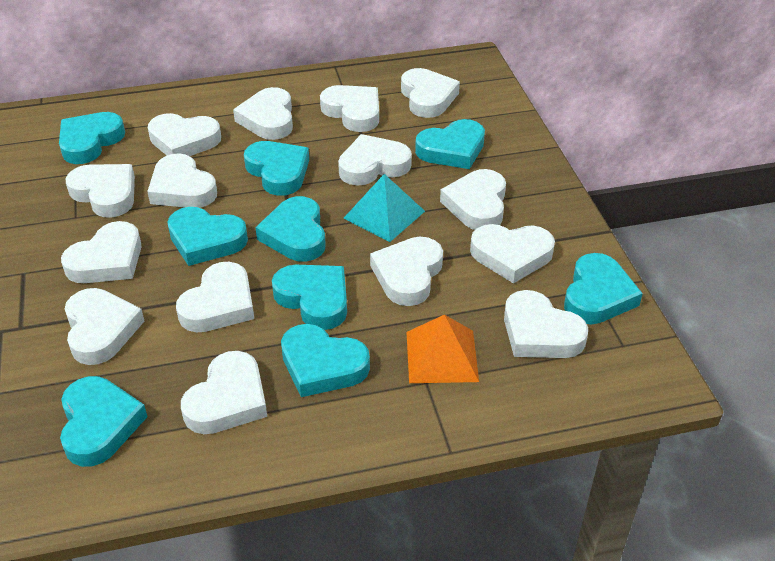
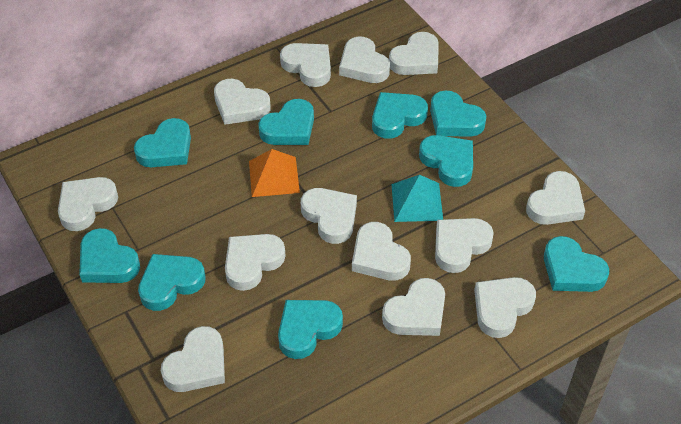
white heart: 15 -> 13

